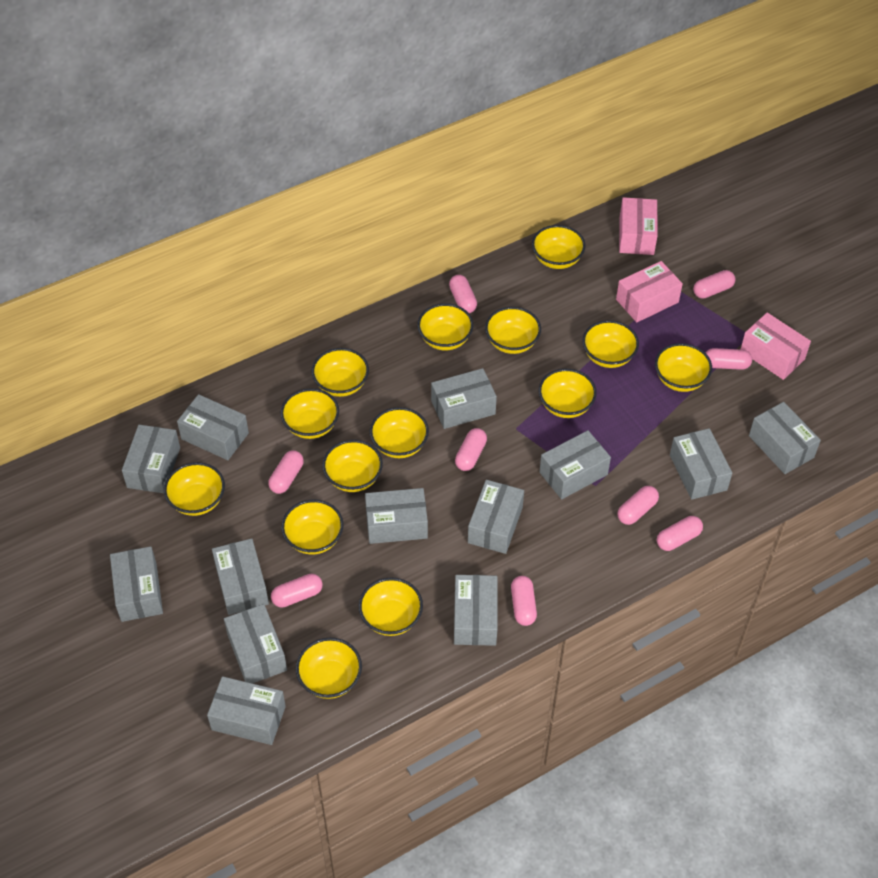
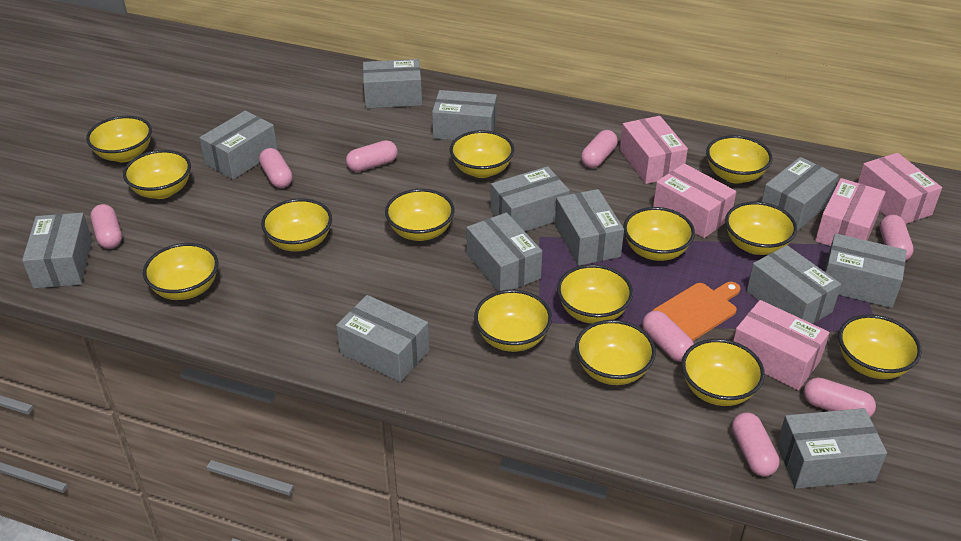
grey box: 13 -> 12
orange cutting board: 0 -> 1
pink box: 3 -> 5
pink capsule: 9 -> 8

